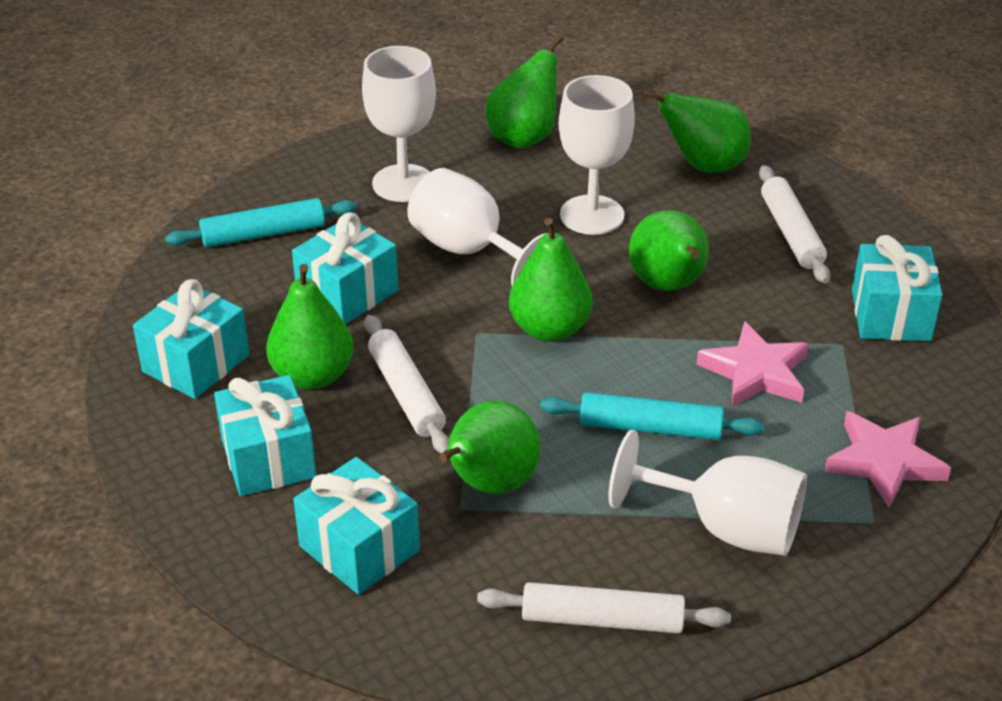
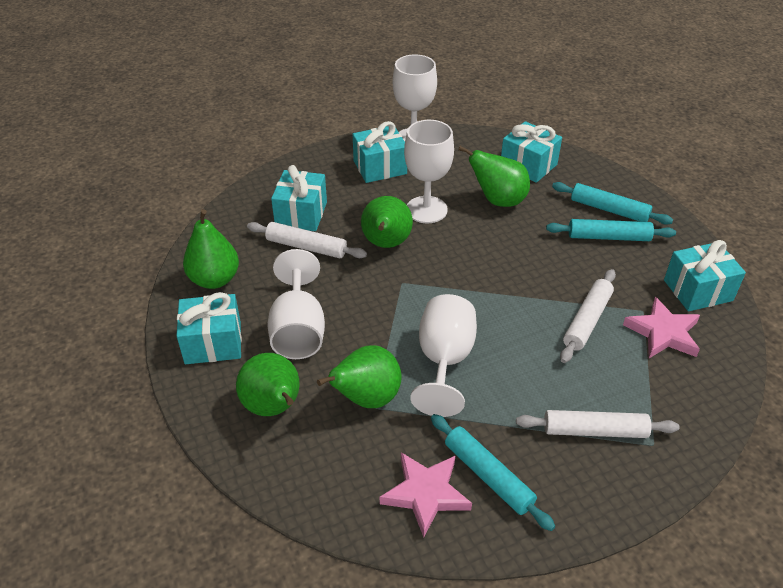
green pear: 6 -> 5
turquoise rolling pin: 2 -> 3

